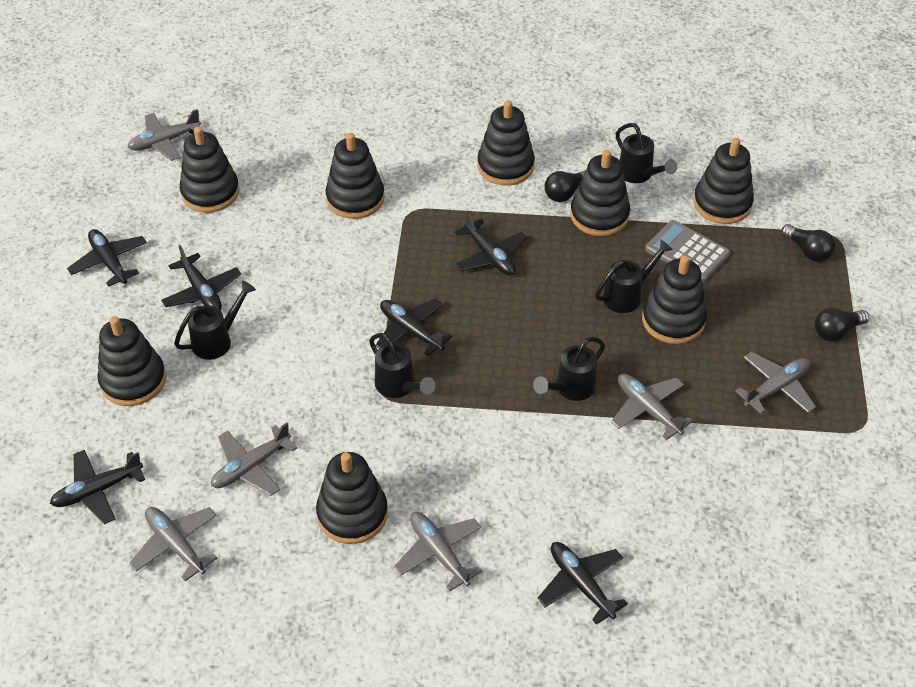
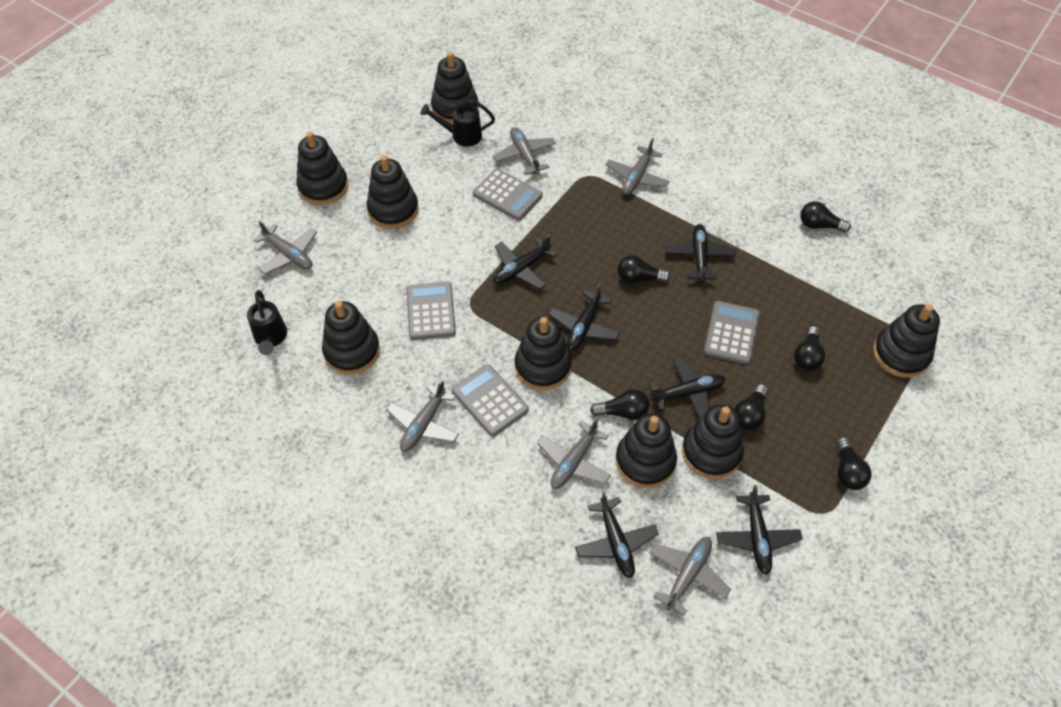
black light bulb: 3 -> 6
black watering can: 5 -> 2
grey calculator: 1 -> 4

